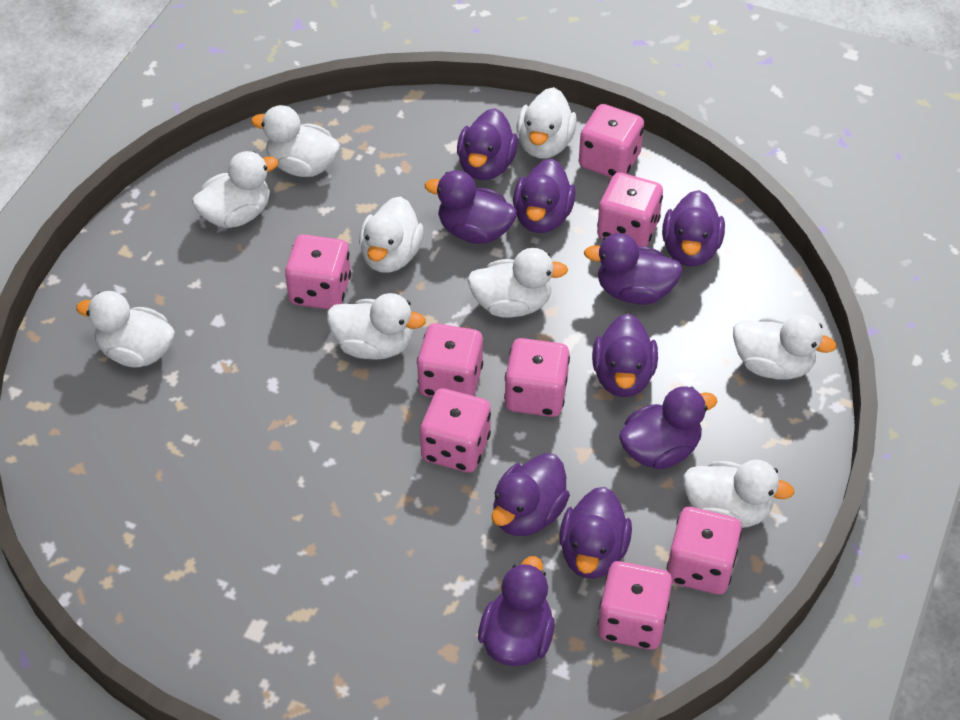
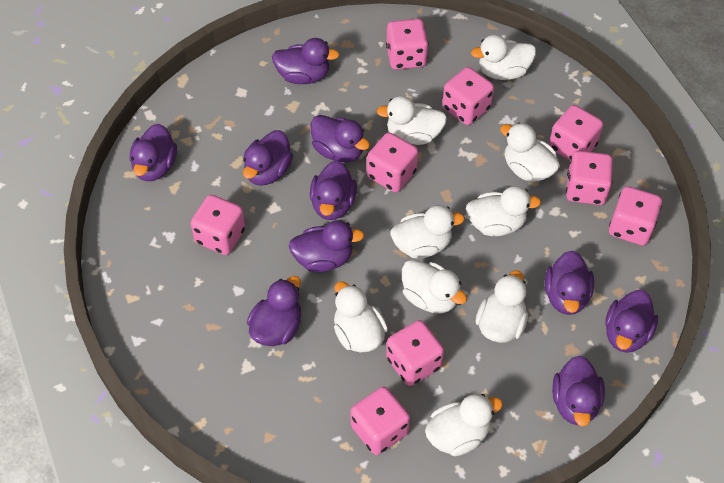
pink dice: 8 -> 9

